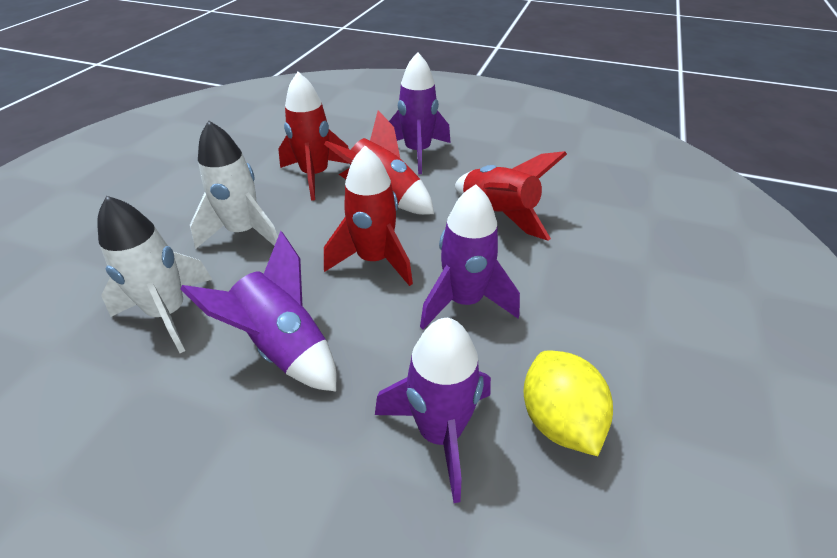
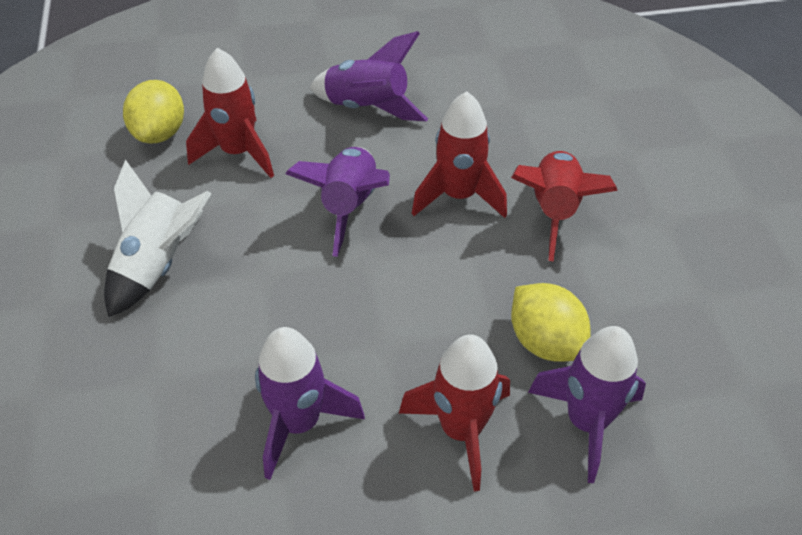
white rocket: 2 -> 1
yellow lemon: 1 -> 2

